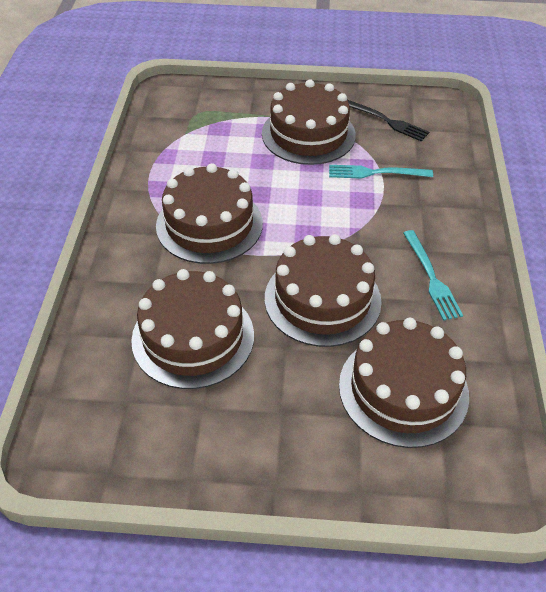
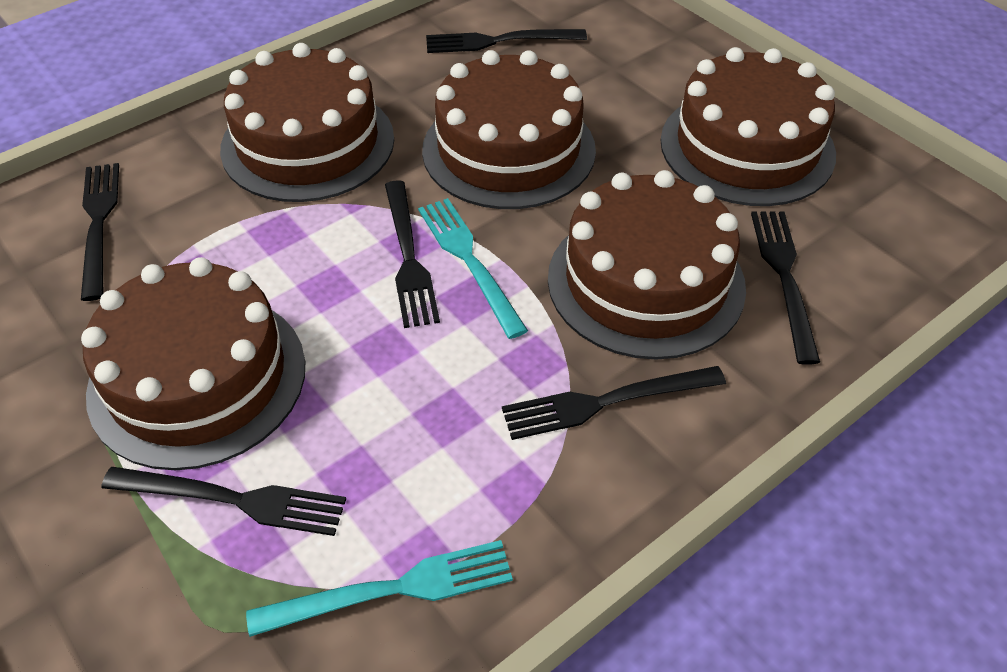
black fork: 1 -> 6

